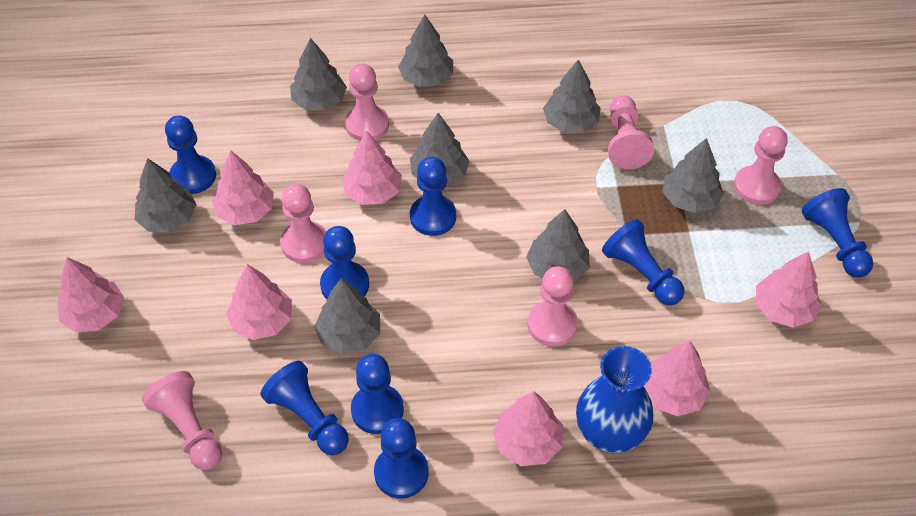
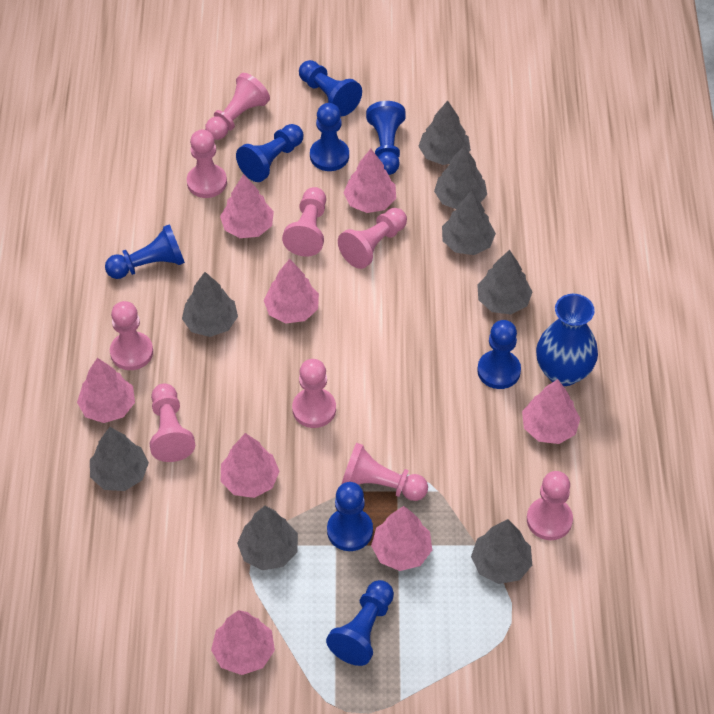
pink pawn: 6 -> 9
pink tree: 7 -> 8

